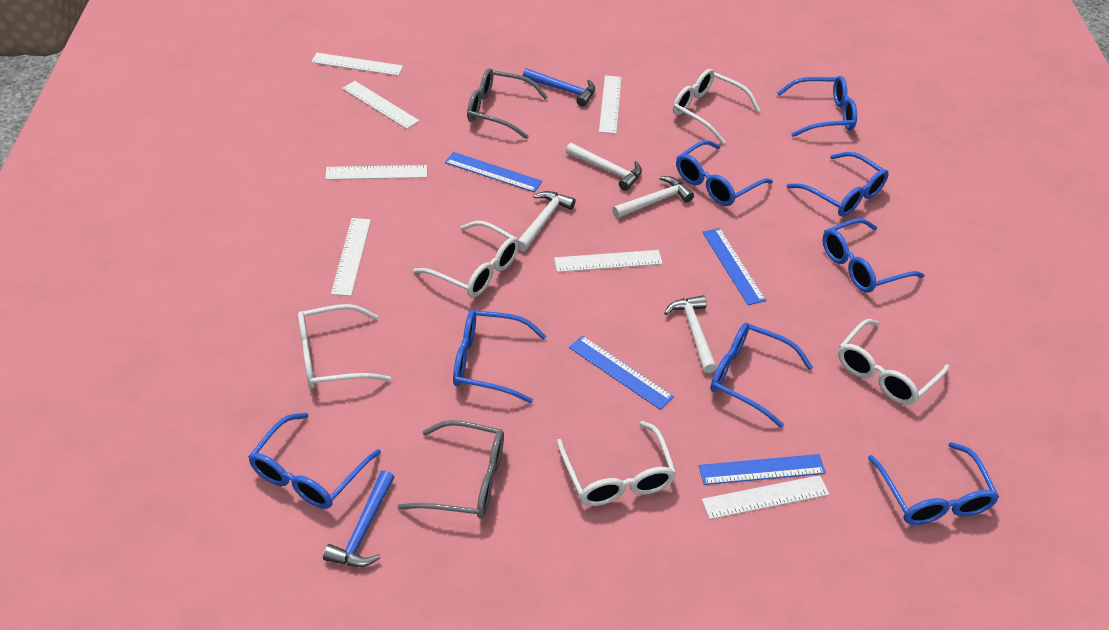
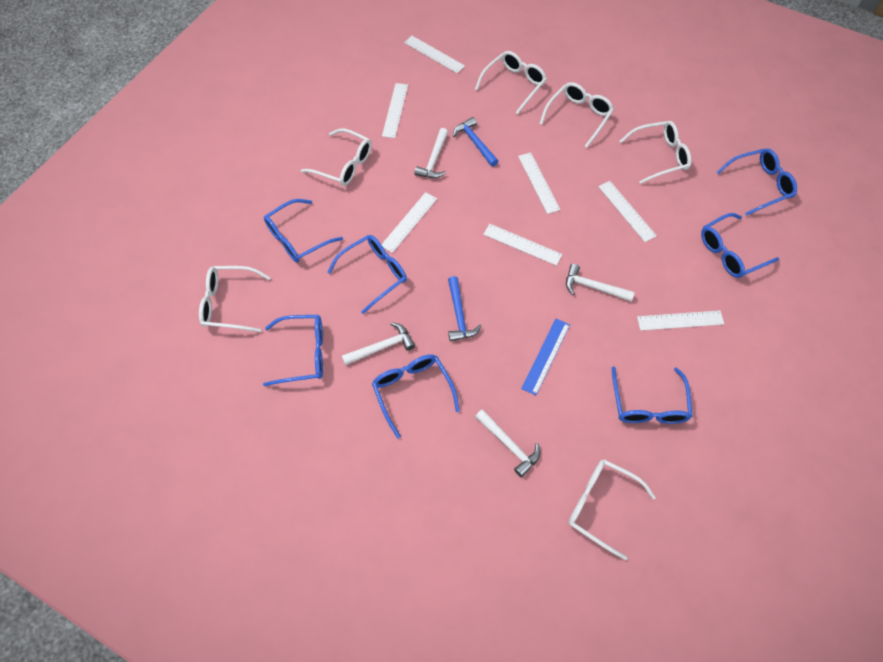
blue glasses: 8 -> 7
blue ruler: 4 -> 1
grey glasses: 2 -> 0
white glasses: 5 -> 6

